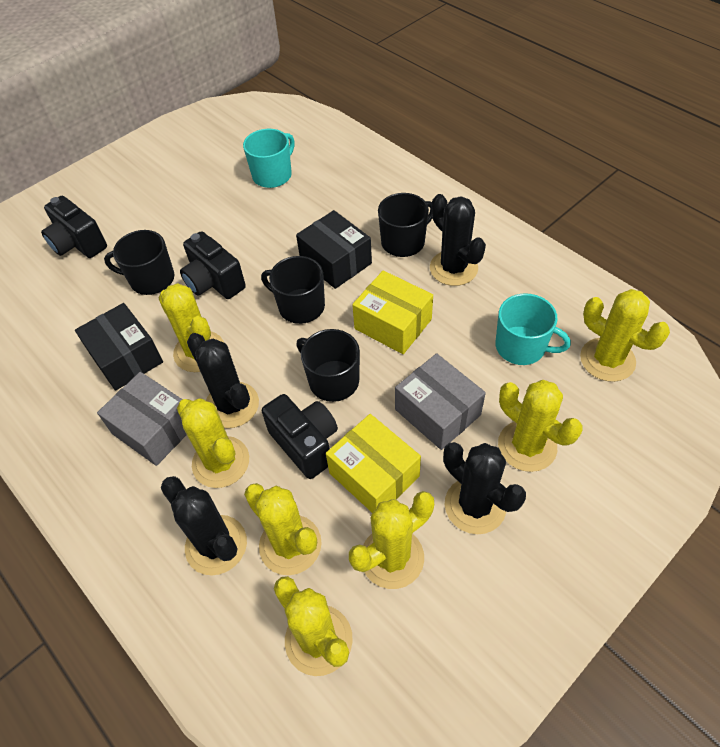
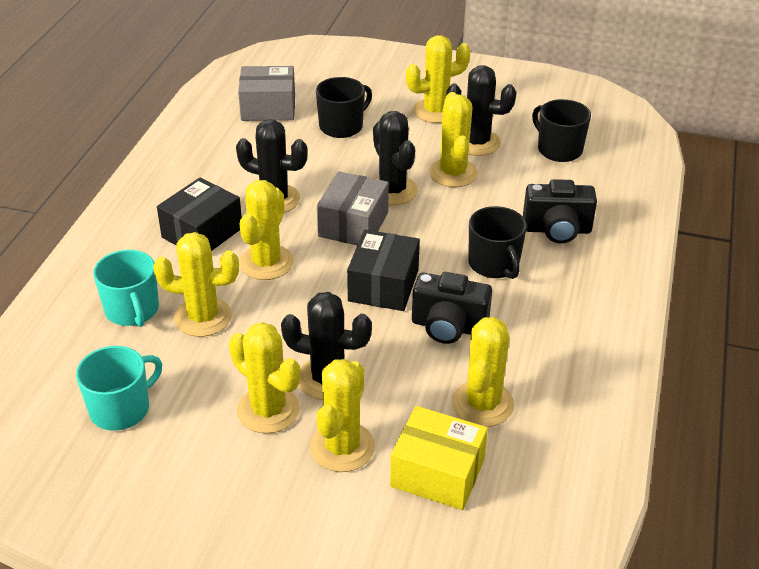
black camera: 3 -> 2
black mug: 4 -> 3
yellow box: 2 -> 1

